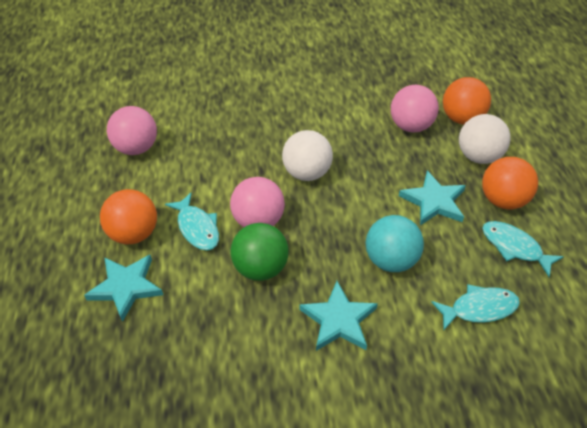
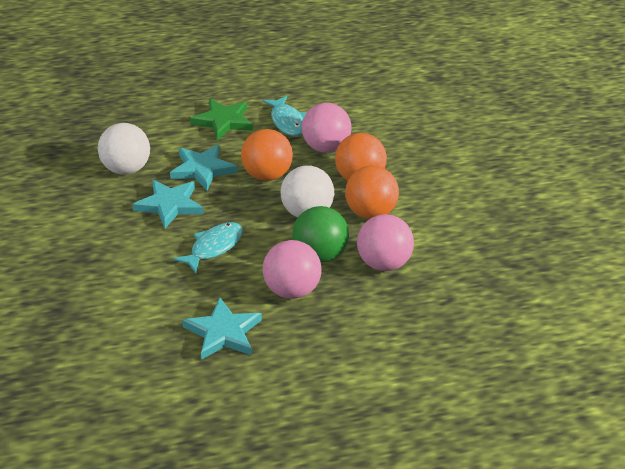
green star: 0 -> 1
turquoise ball: 1 -> 0
turquoise fish: 3 -> 2

